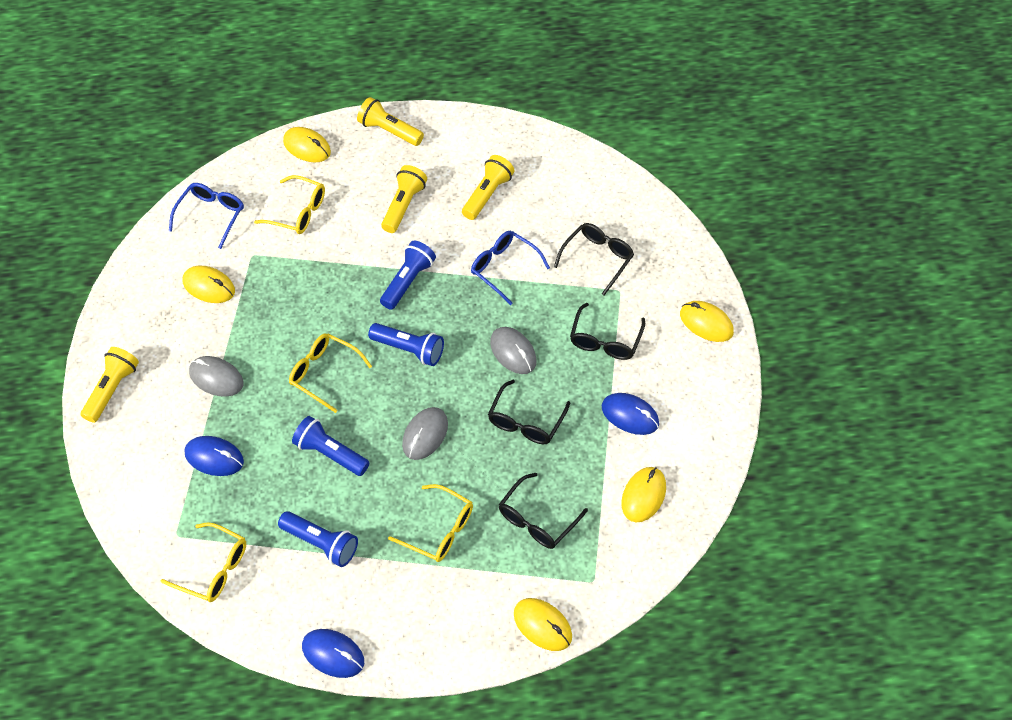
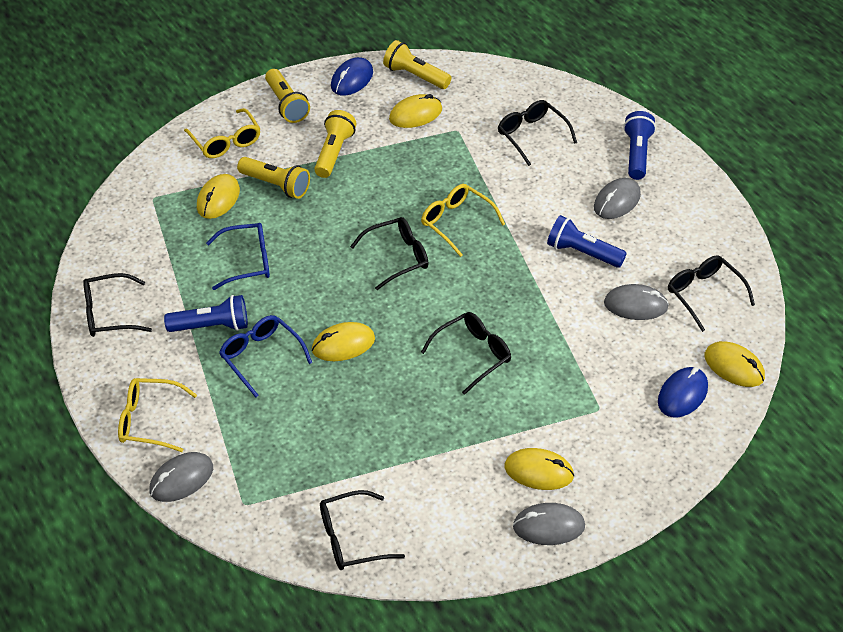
black glasses: 4 -> 6
blue flashlight: 4 -> 3
blue mouse: 3 -> 2
grey mouse: 3 -> 4
yellow glasses: 4 -> 3

